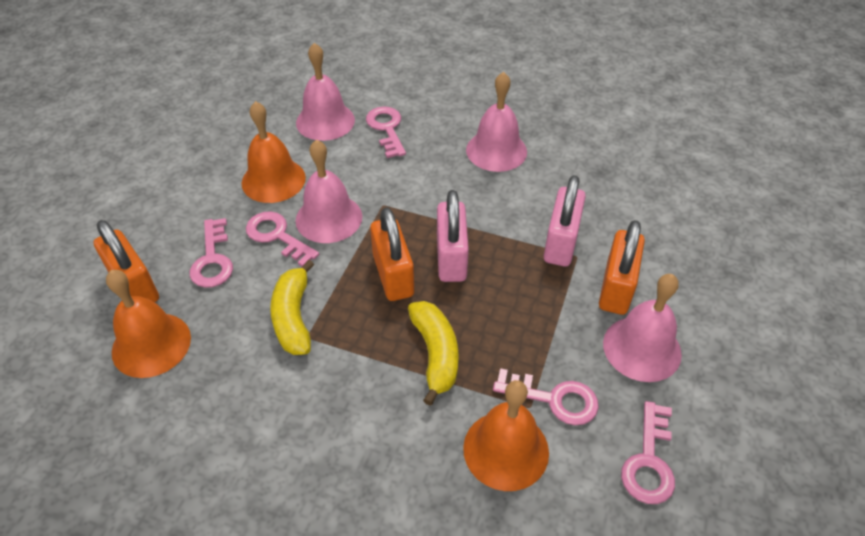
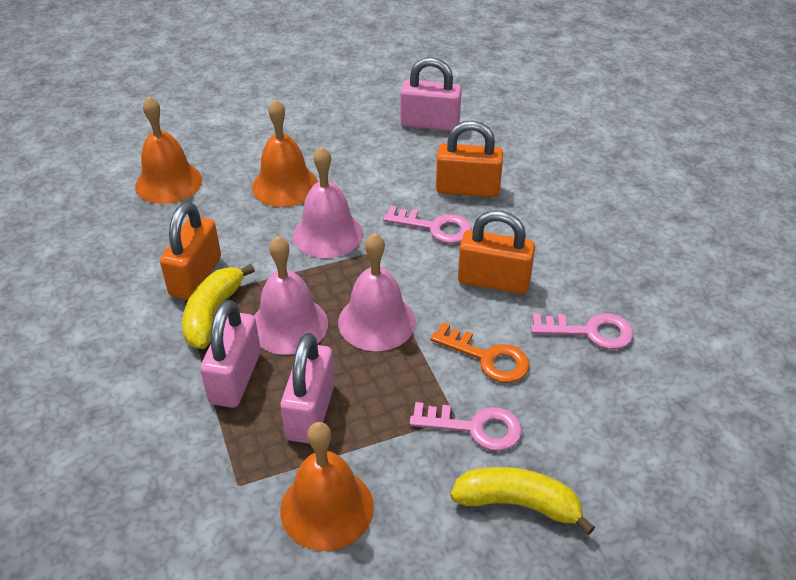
orange key: 0 -> 1
pink bell: 4 -> 3
pink key: 5 -> 3
pink padlock: 2 -> 3

